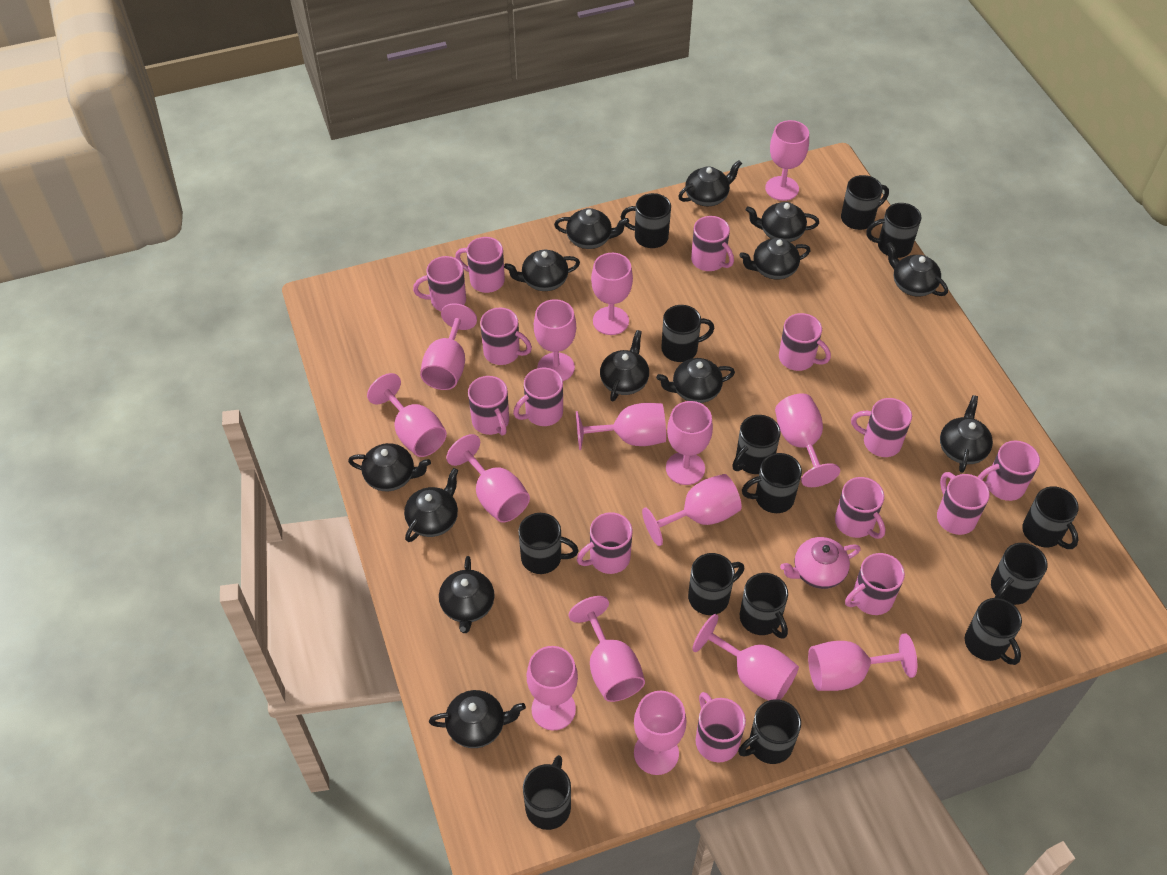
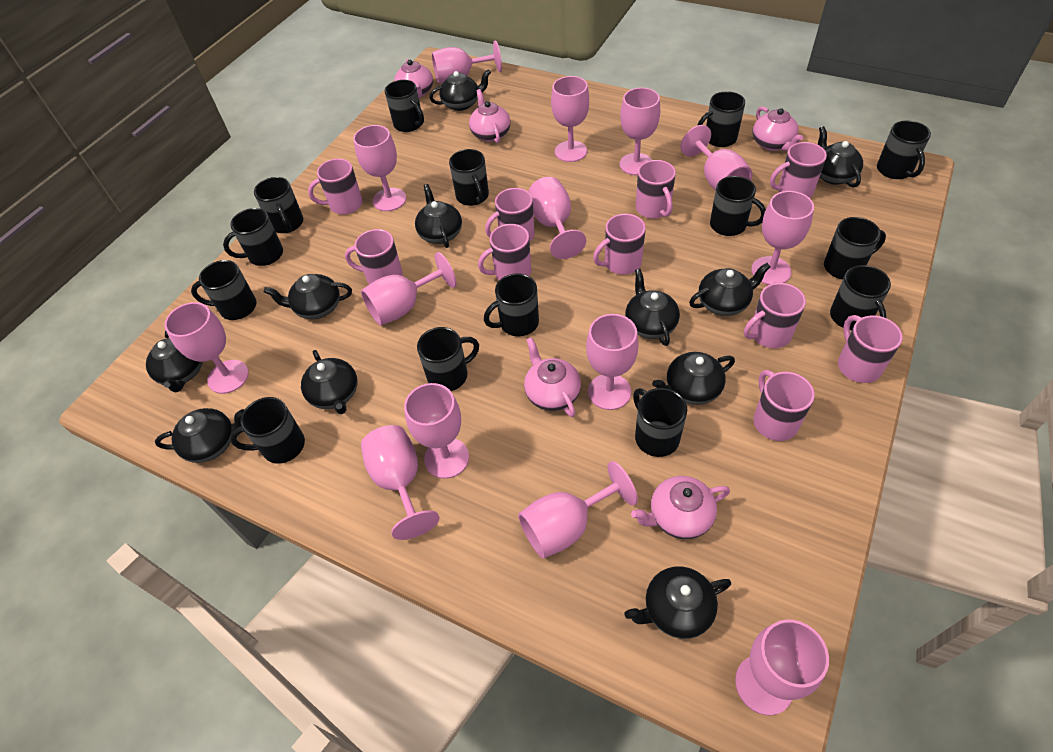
black teapot: 13 -> 11
pink goblet: 15 -> 14
pink mug: 14 -> 10
pink teapot: 1 -> 5

